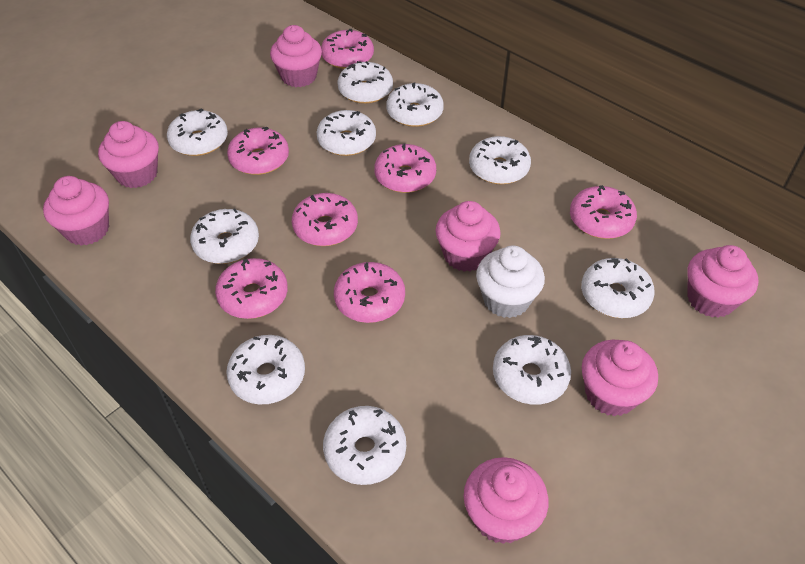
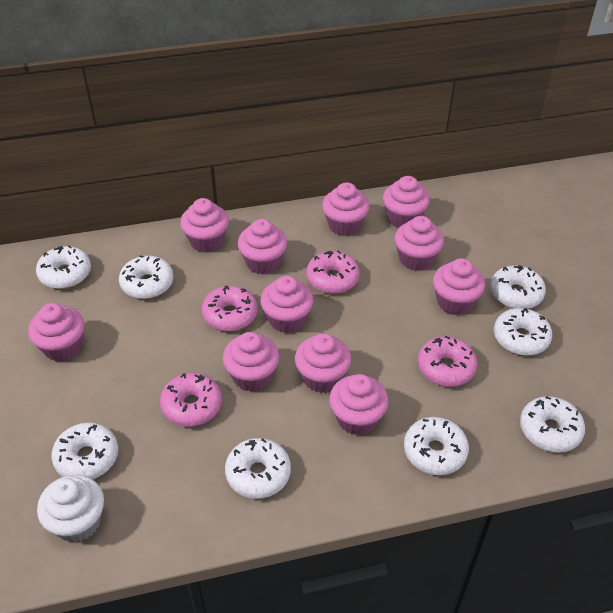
pink cupcake: 7 -> 11
pink donut: 7 -> 4
white donut: 10 -> 8

